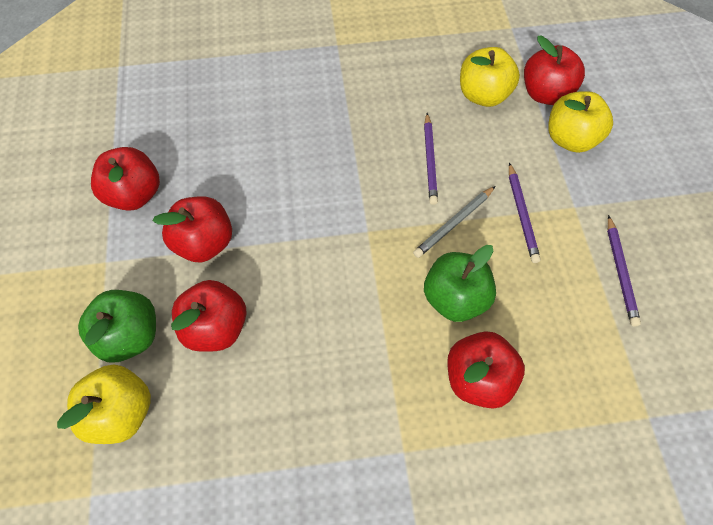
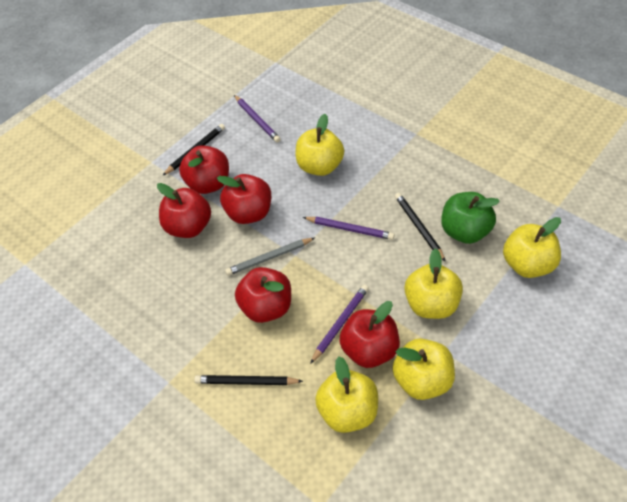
black pencil: 0 -> 3
green apple: 2 -> 1
yellow apple: 3 -> 5

